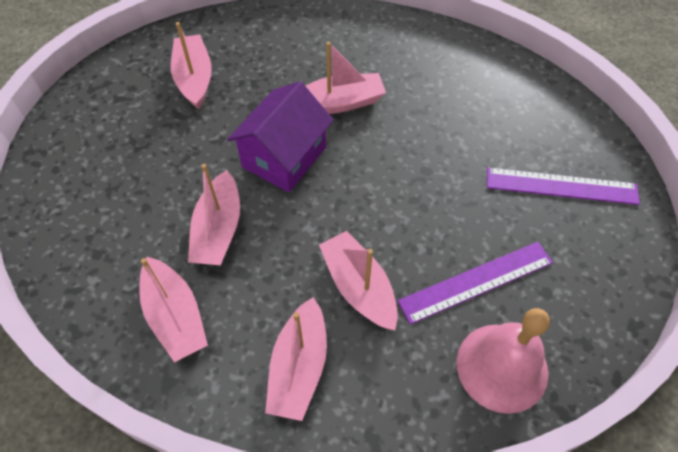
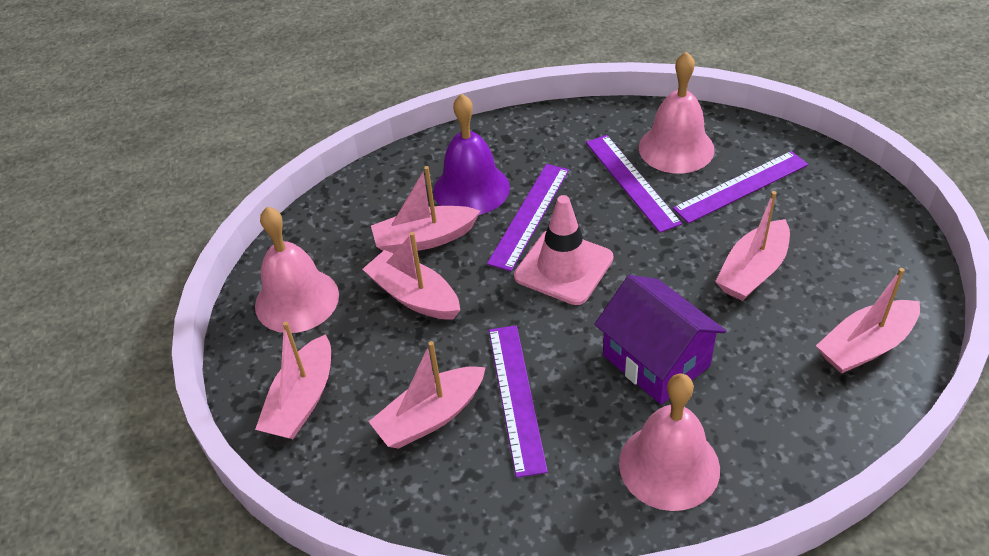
pink bell: 1 -> 3
pink traffic cone: 0 -> 1
purple bell: 0 -> 1
purple ruler: 2 -> 4

